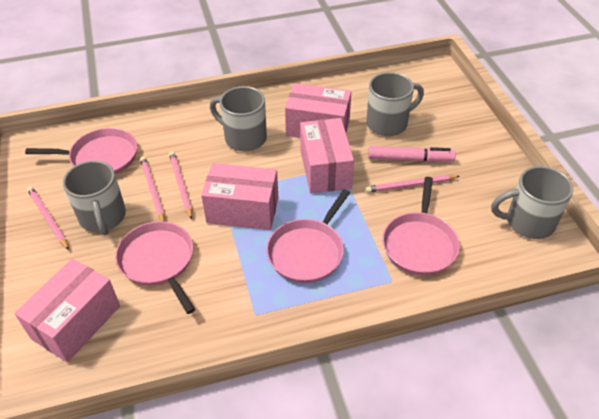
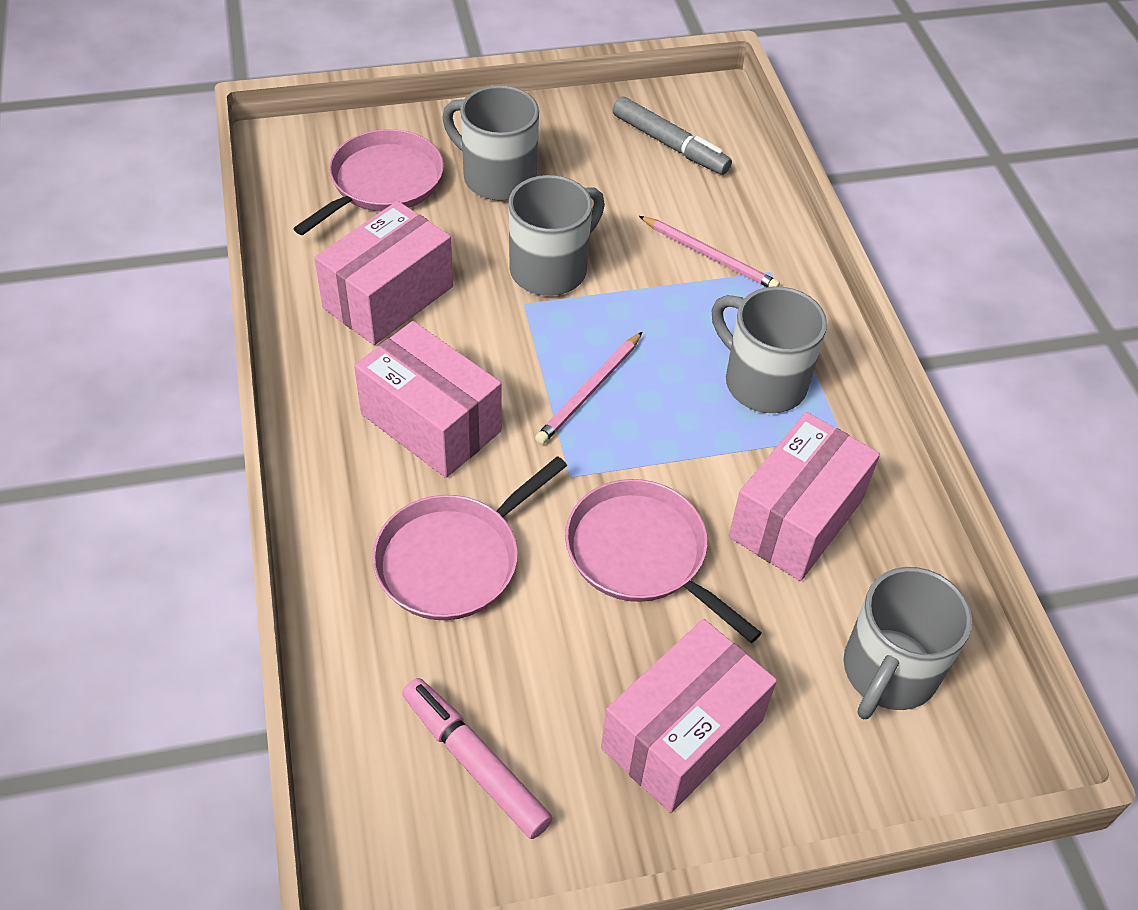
grey marker: 0 -> 1
pink pan: 4 -> 3
pink pencil: 4 -> 2

